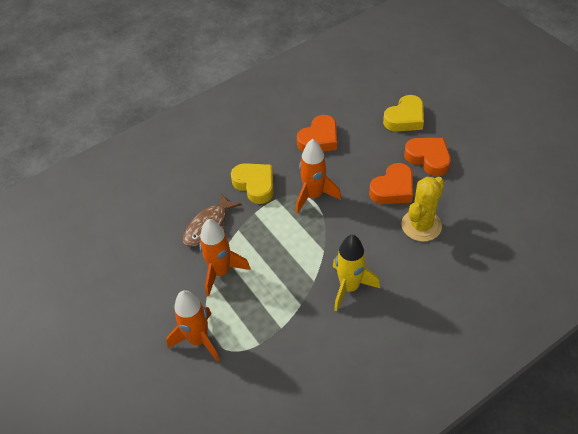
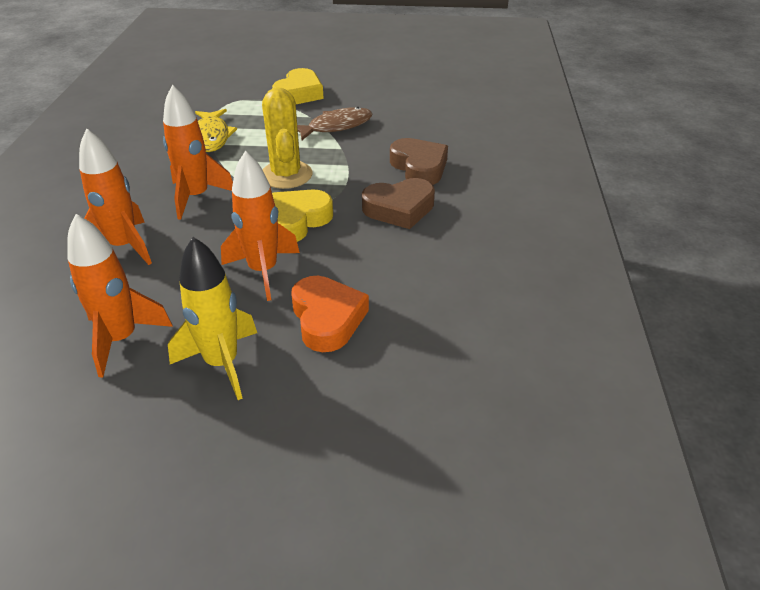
brown heart: 0 -> 2
orange heart: 3 -> 1
orange rocket: 3 -> 4
yellow fish: 0 -> 1

